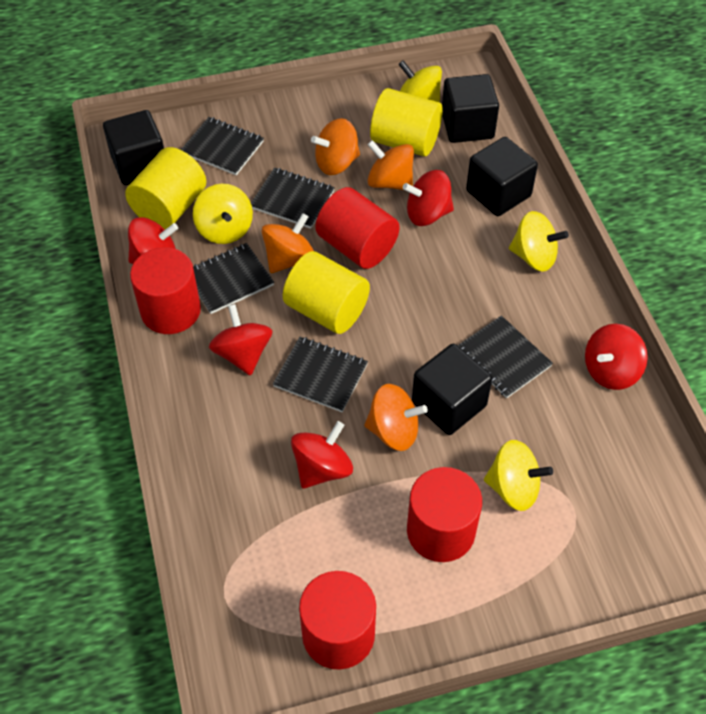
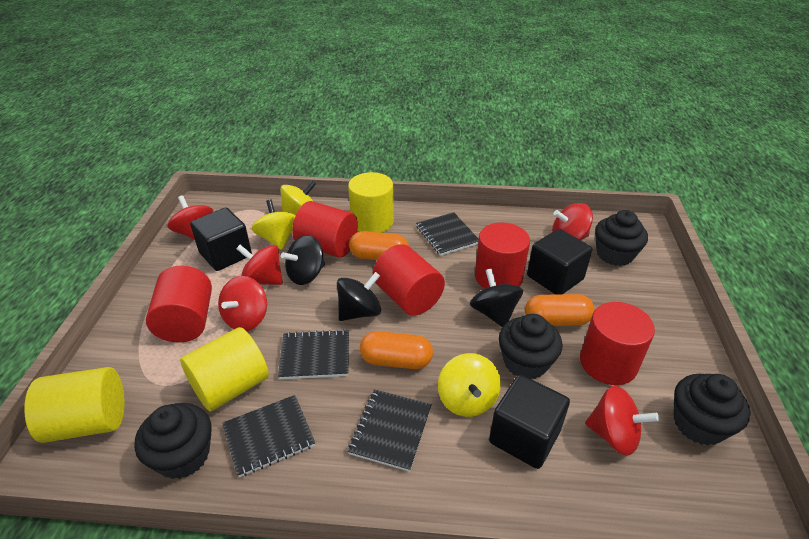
black cube: 4 -> 3
black cupcake: 0 -> 4
black notebook: 5 -> 4
black spinning top: 0 -> 3
orange capsule: 0 -> 3
orange spinning top: 4 -> 0
red cylinder: 4 -> 5
yellow spinning top: 4 -> 3

